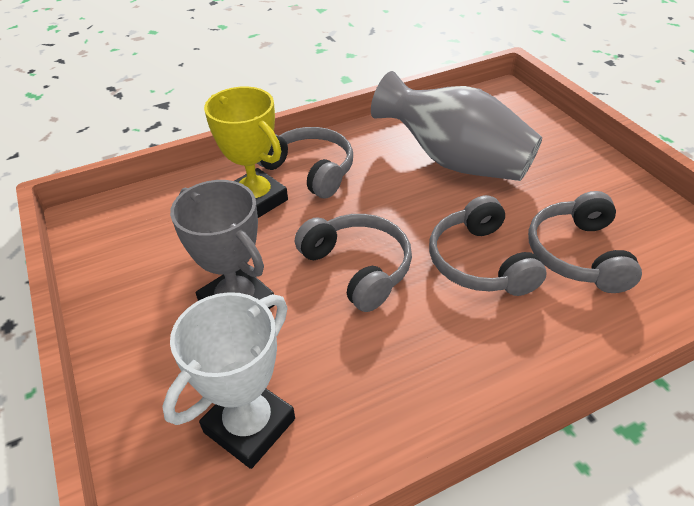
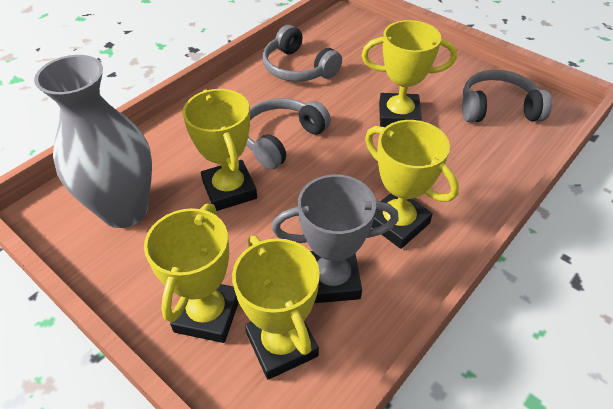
grey headphones: 4 -> 3
white trophy: 1 -> 0
yellow trophy: 1 -> 5

